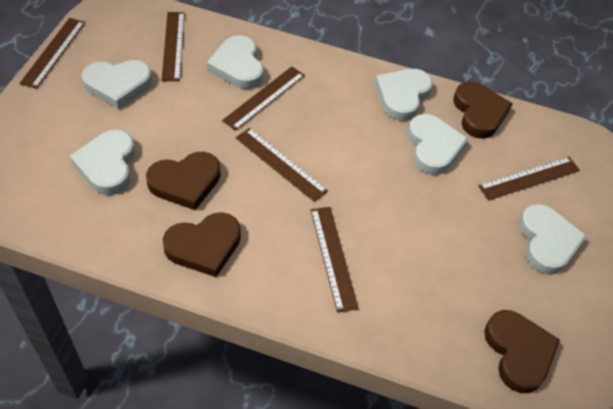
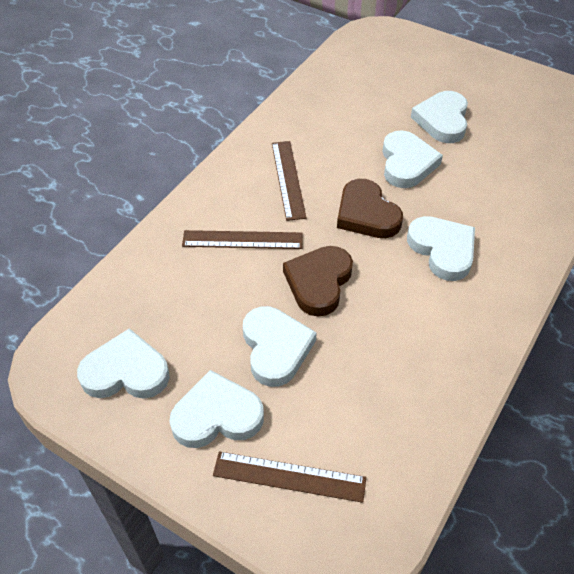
brown heart: 4 -> 2
brown ruler: 6 -> 3

